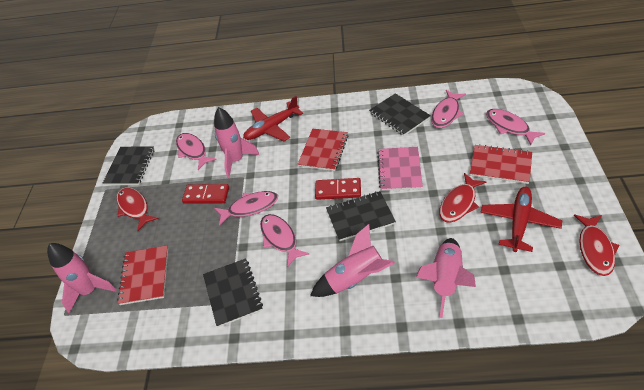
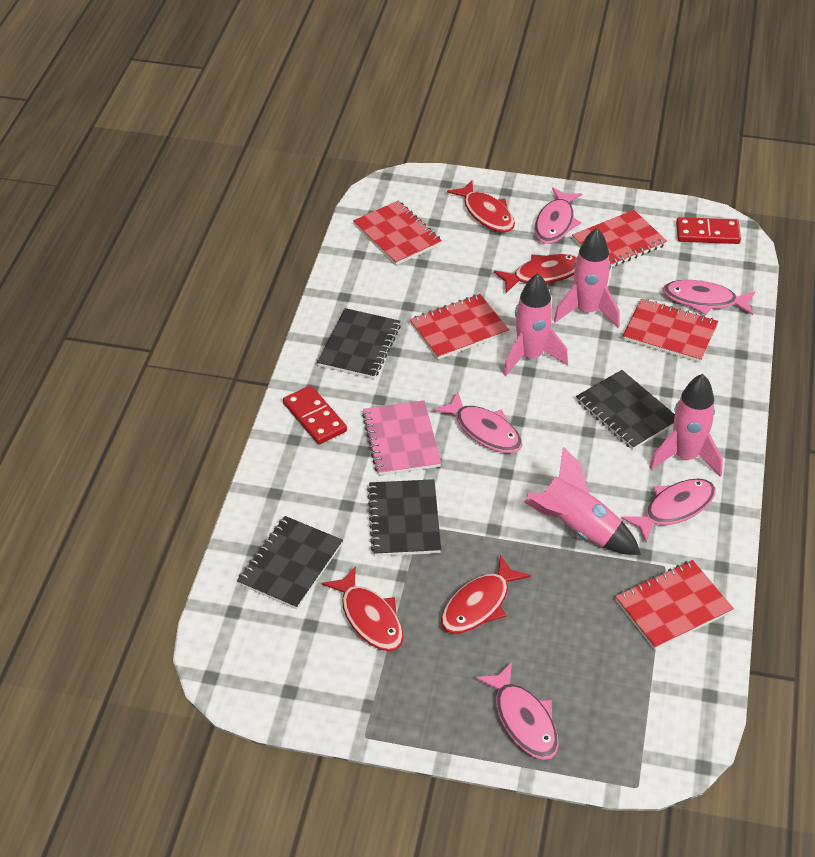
red fish: 3 -> 4
red notebook: 3 -> 5
red plane: 2 -> 0

